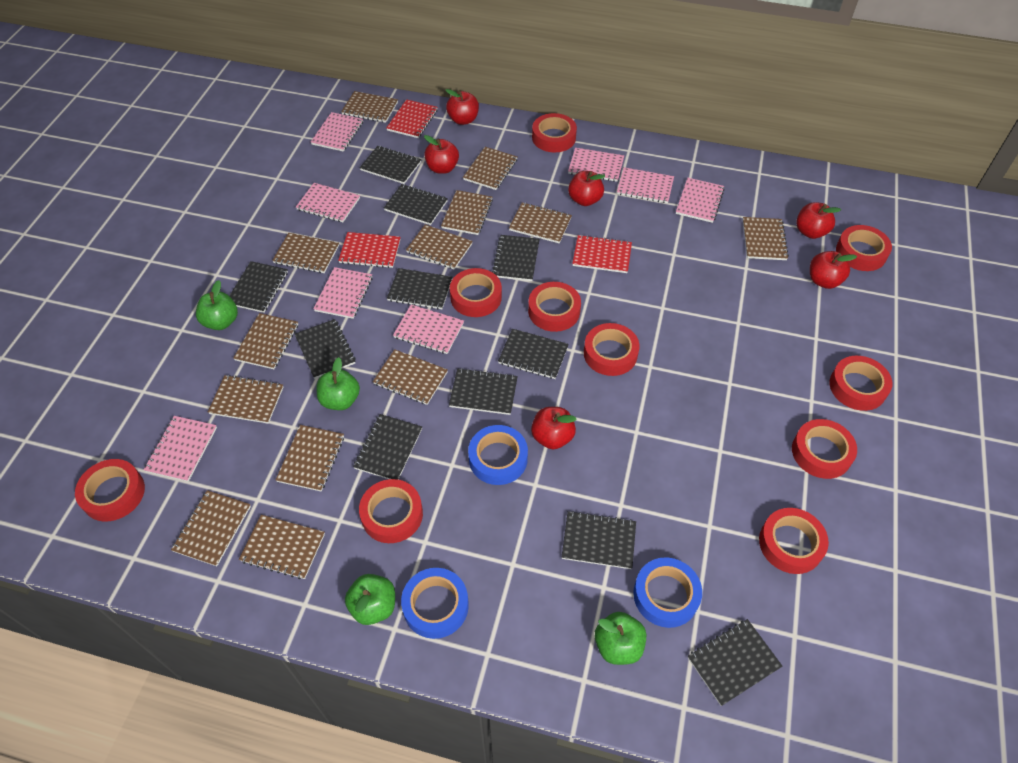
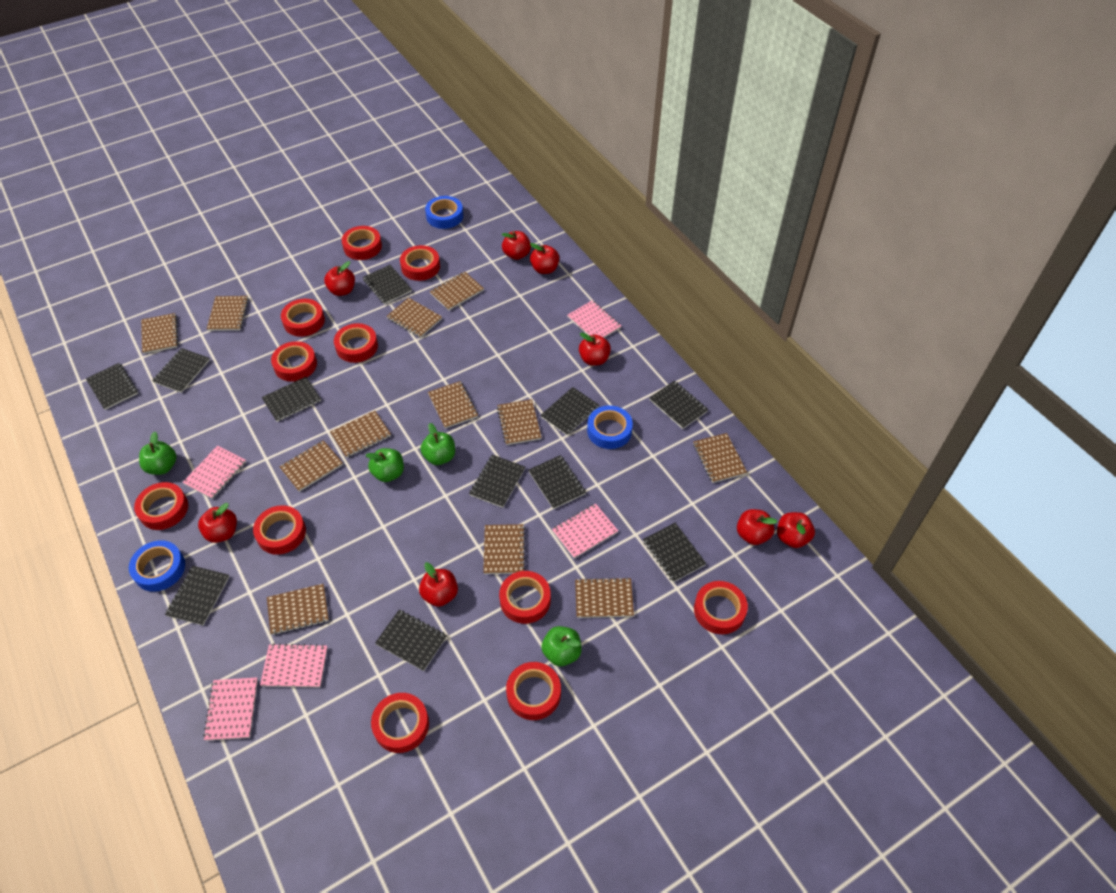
brown notebook: 13 -> 12
pink notebook: 8 -> 5
red apple: 6 -> 8
red notebook: 3 -> 0
red tape: 10 -> 11

